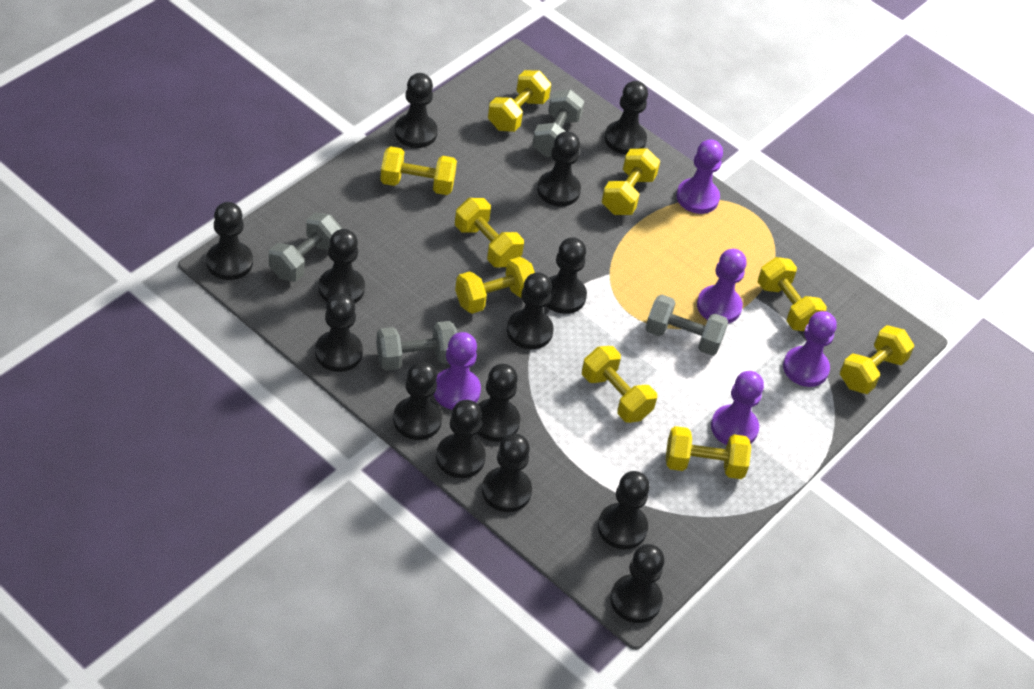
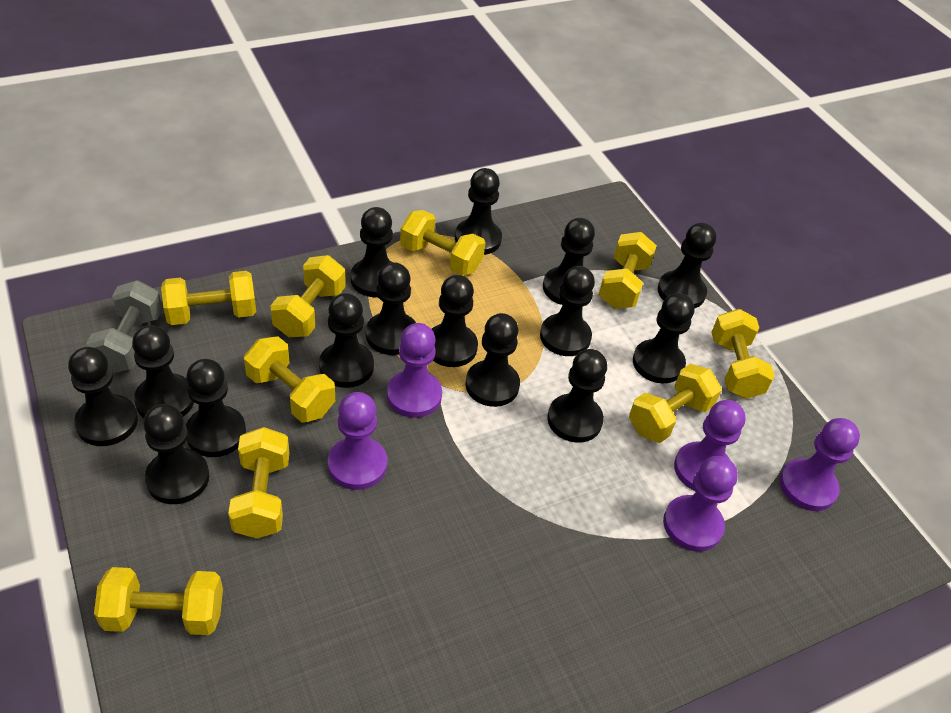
black pawn: 14 -> 15
grey dumbbell: 4 -> 1

